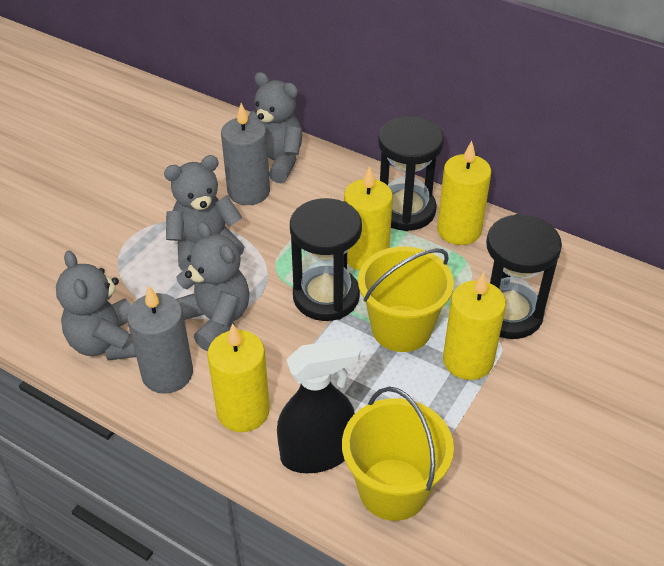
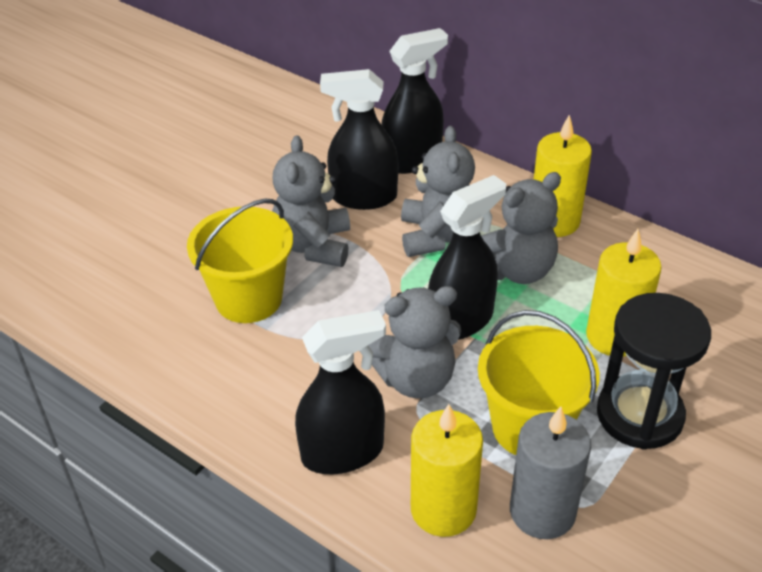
black hourglass: 3 -> 1
black spray bottle: 1 -> 4
grey candle: 2 -> 1
yellow candle: 4 -> 3

